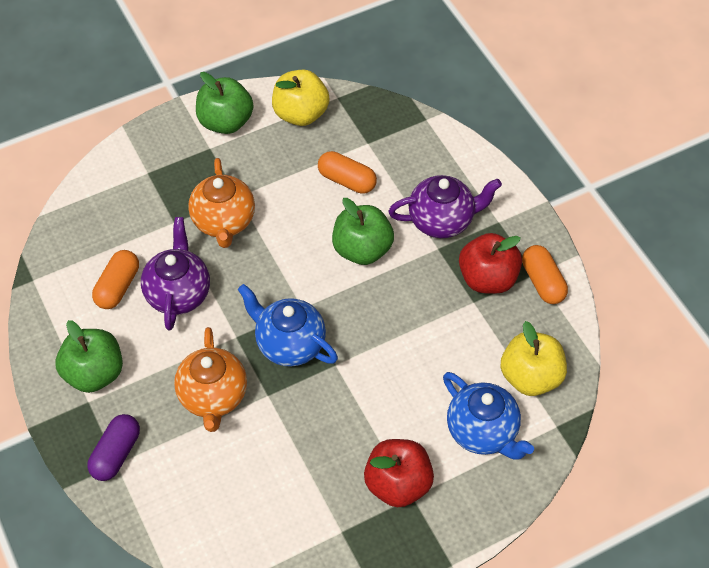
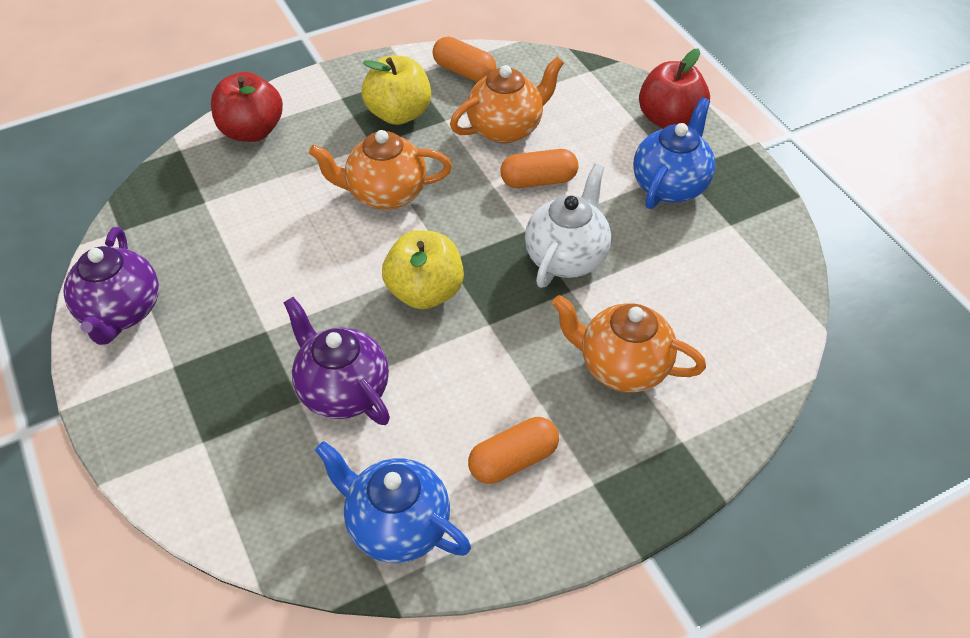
green apple: 3 -> 0
orange teapot: 2 -> 3
purple capsule: 1 -> 0
white teapot: 0 -> 1

